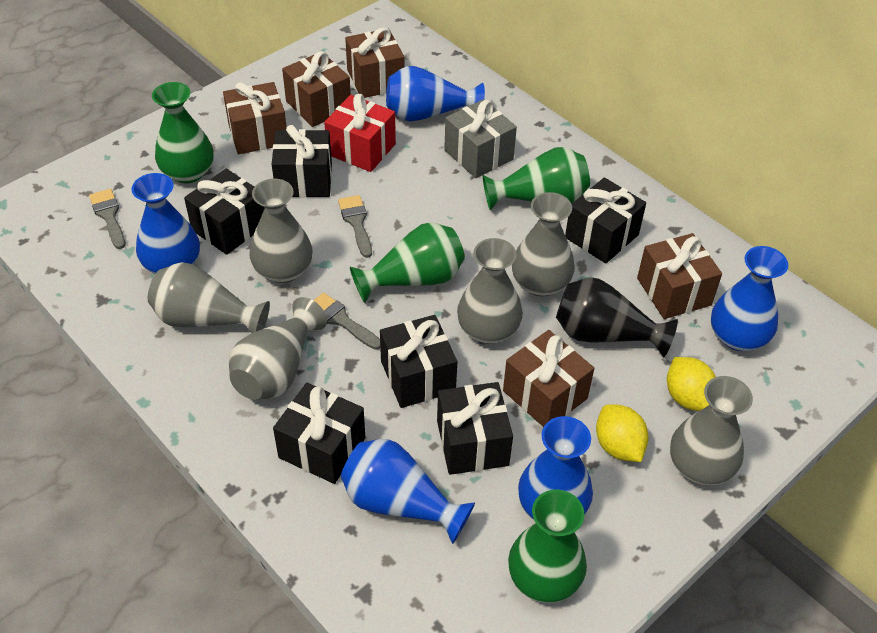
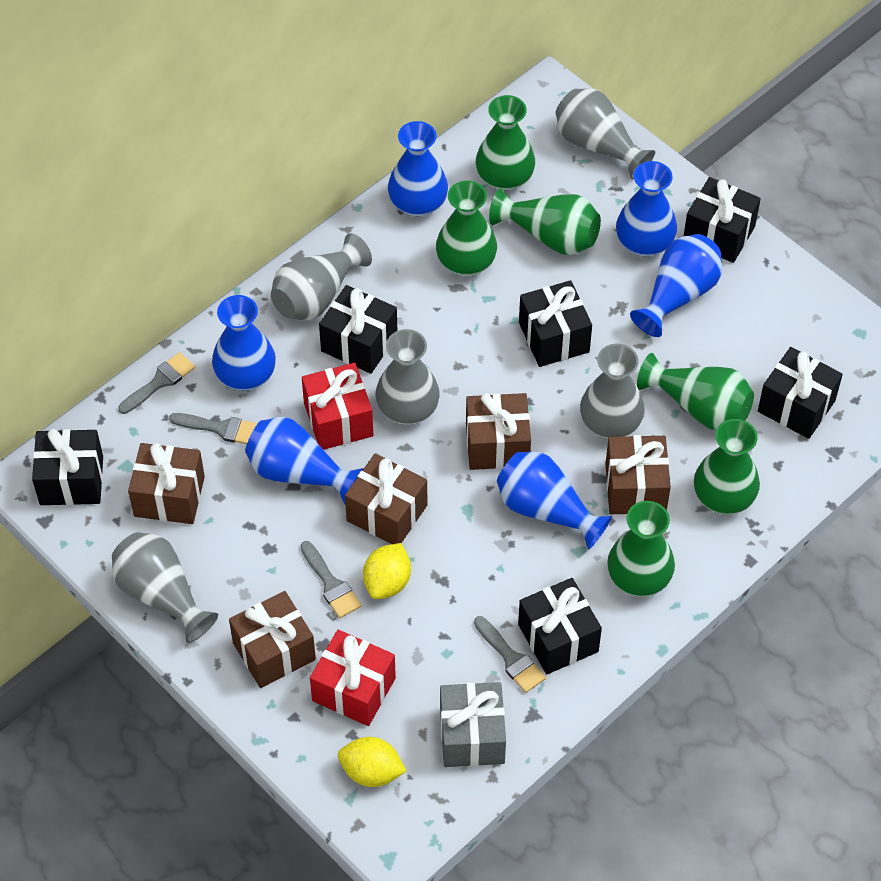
black vase: 1 -> 0
blue vase: 5 -> 6
green vase: 4 -> 6
grey brush: 3 -> 4
grey vase: 6 -> 5
red gift: 1 -> 2

